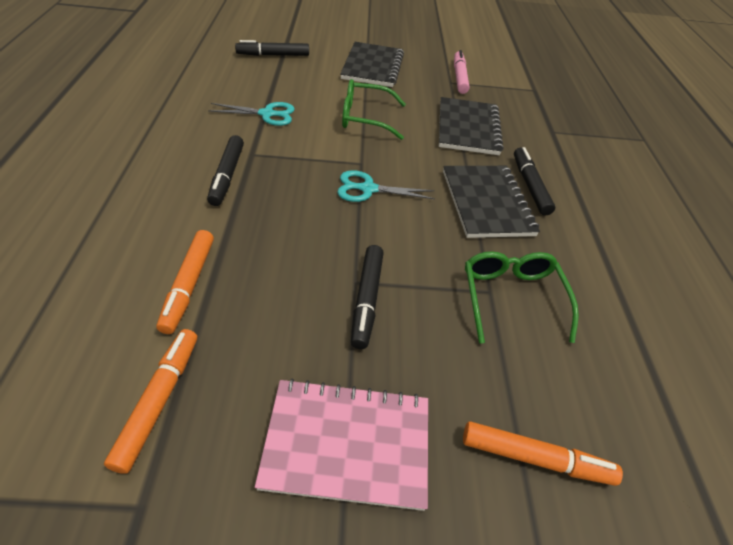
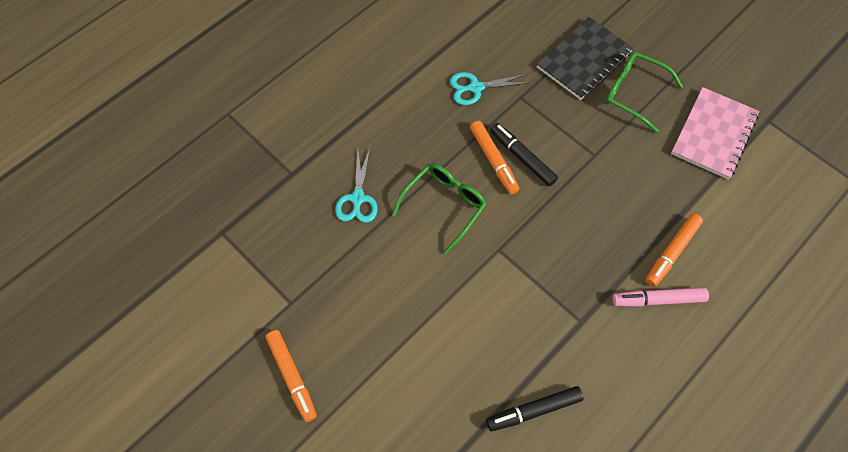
black marker: 4 -> 2
black notebook: 3 -> 1

